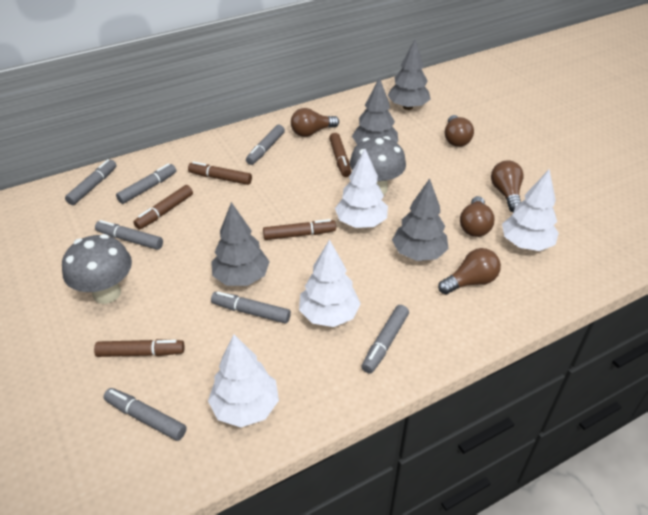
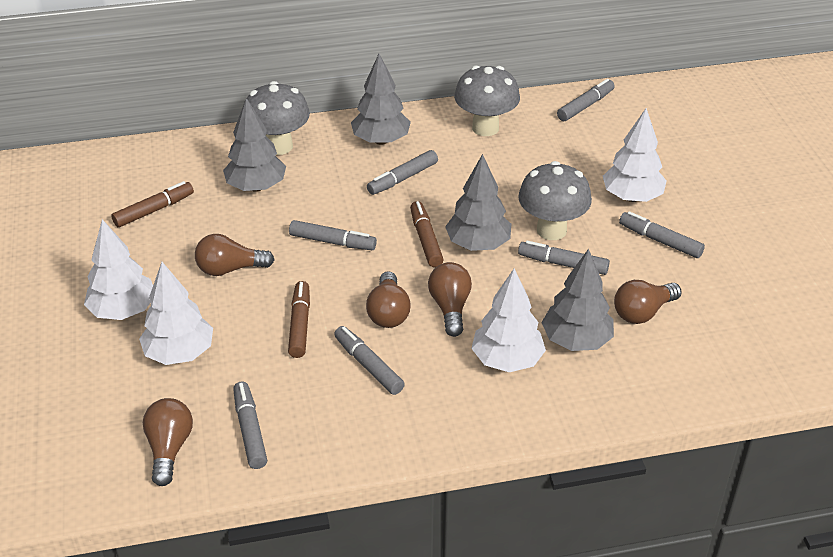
brown marker: 5 -> 3
grey mushroom: 2 -> 3

